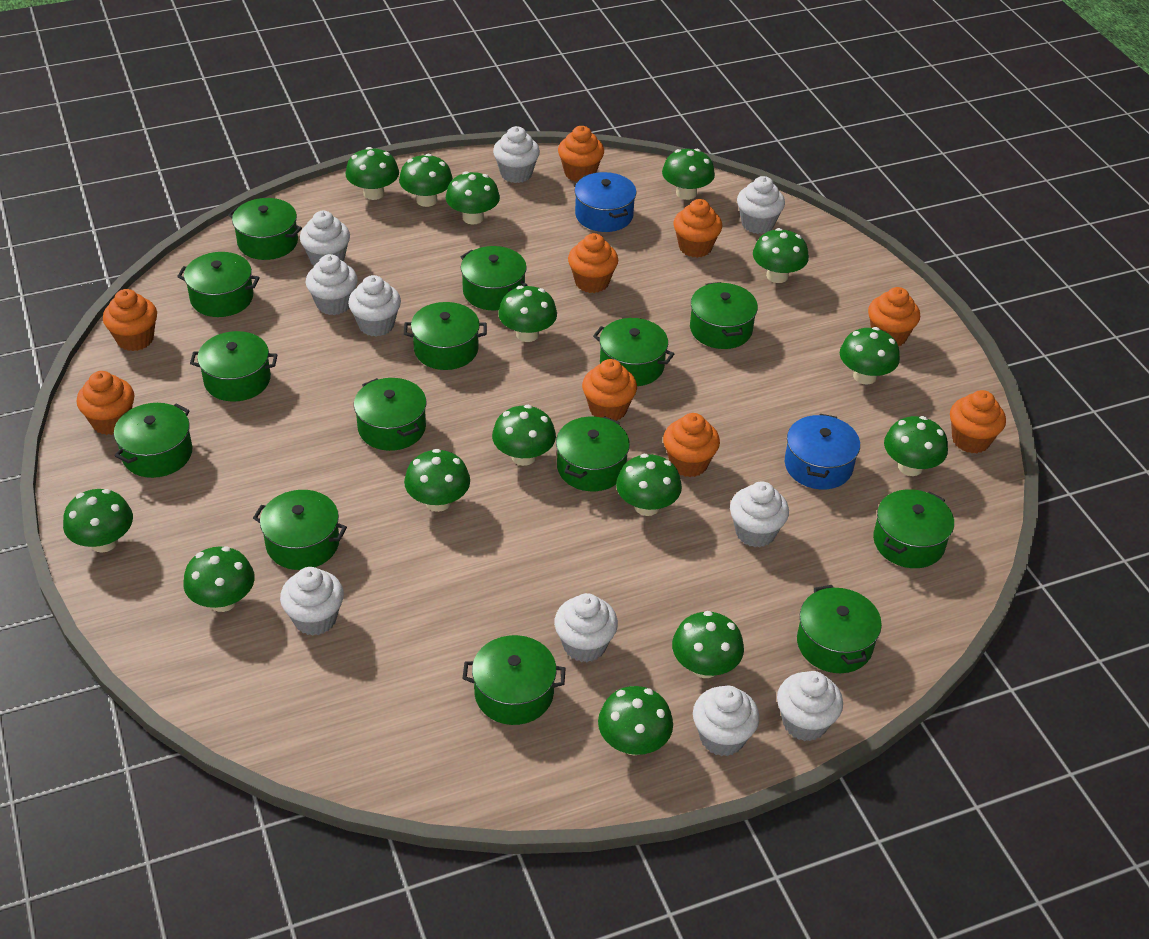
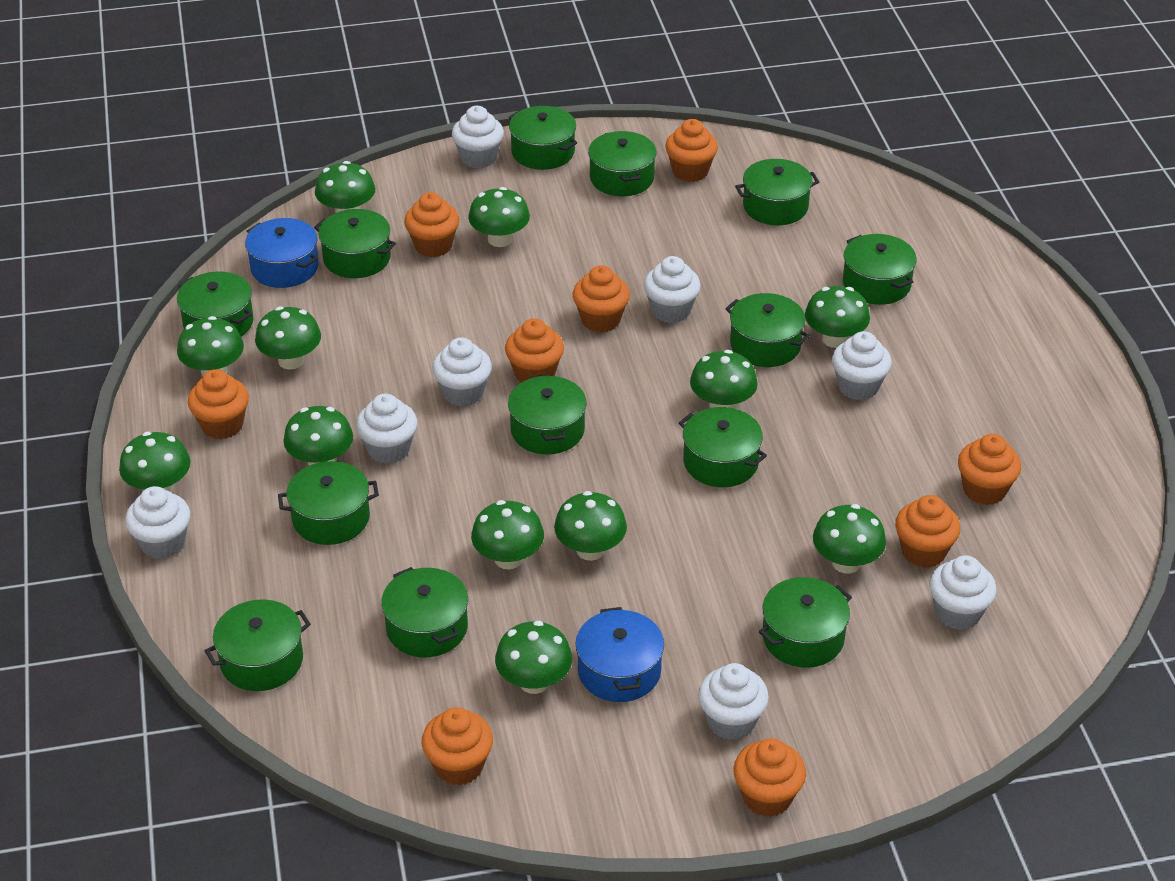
green mushroom: 15 -> 12
green pot: 14 -> 13
white cupcake: 10 -> 8

